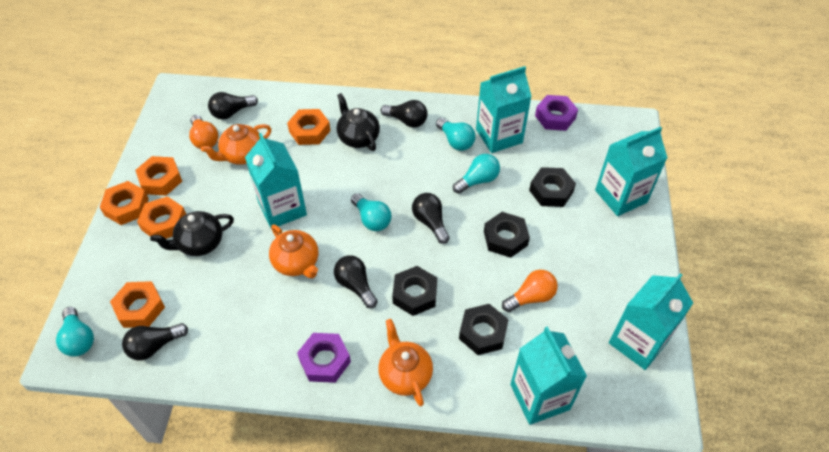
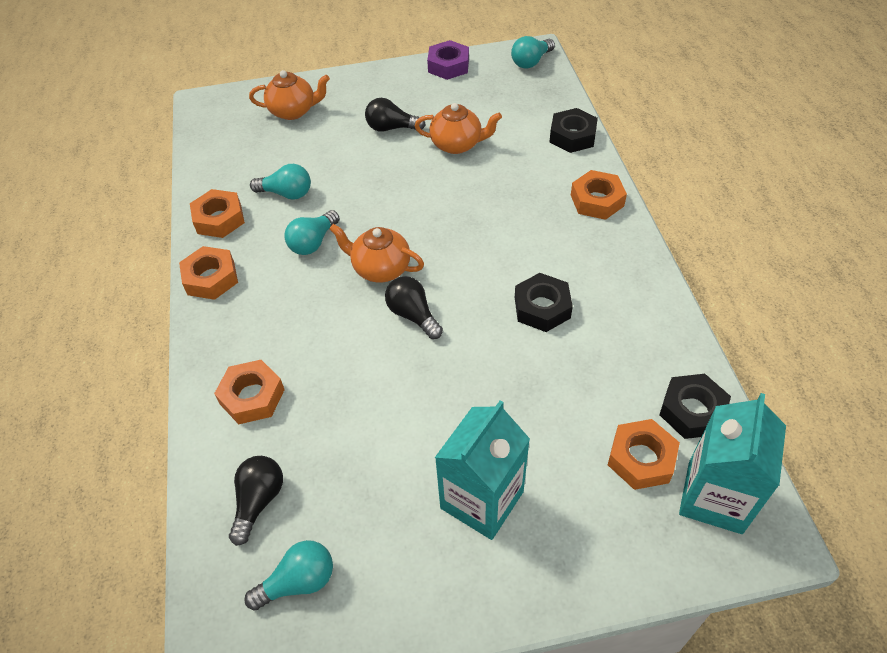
black light bulb: 5 -> 3
black nut: 4 -> 3
black teapot: 2 -> 0
orange light bulb: 2 -> 0
purple nut: 2 -> 1
turquoise carton: 5 -> 2

